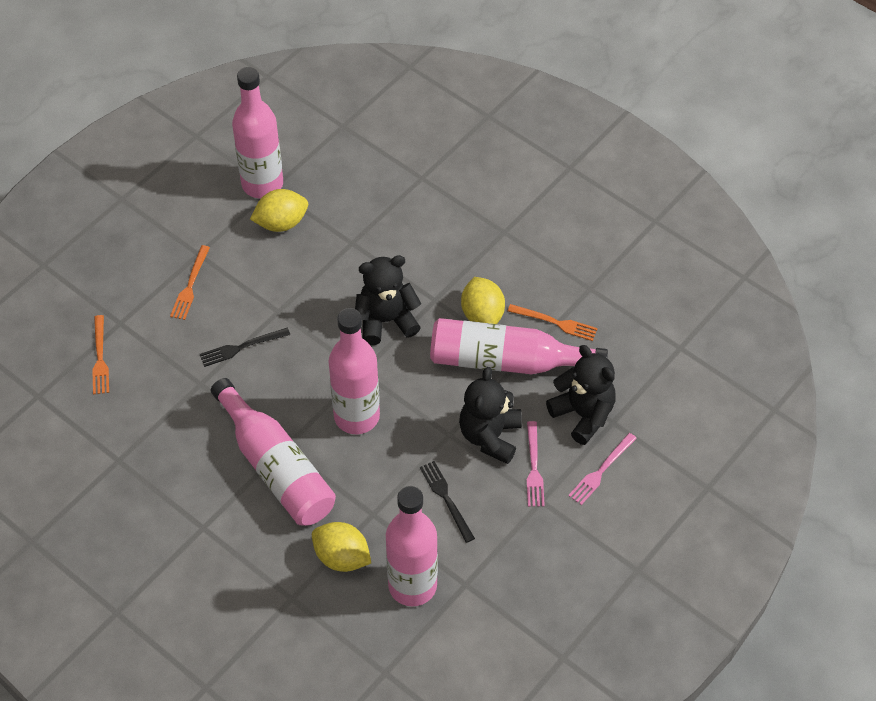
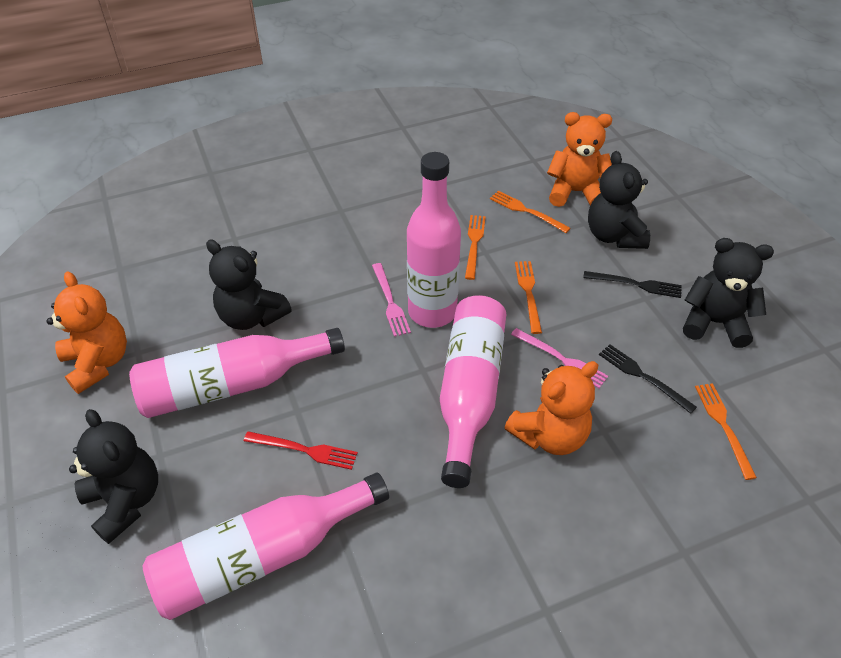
black teddy bear: 3 -> 4
orange fork: 3 -> 4
orange teddy bear: 0 -> 3
pink bottle: 5 -> 4
red fork: 0 -> 1
yellow lemon: 3 -> 0

